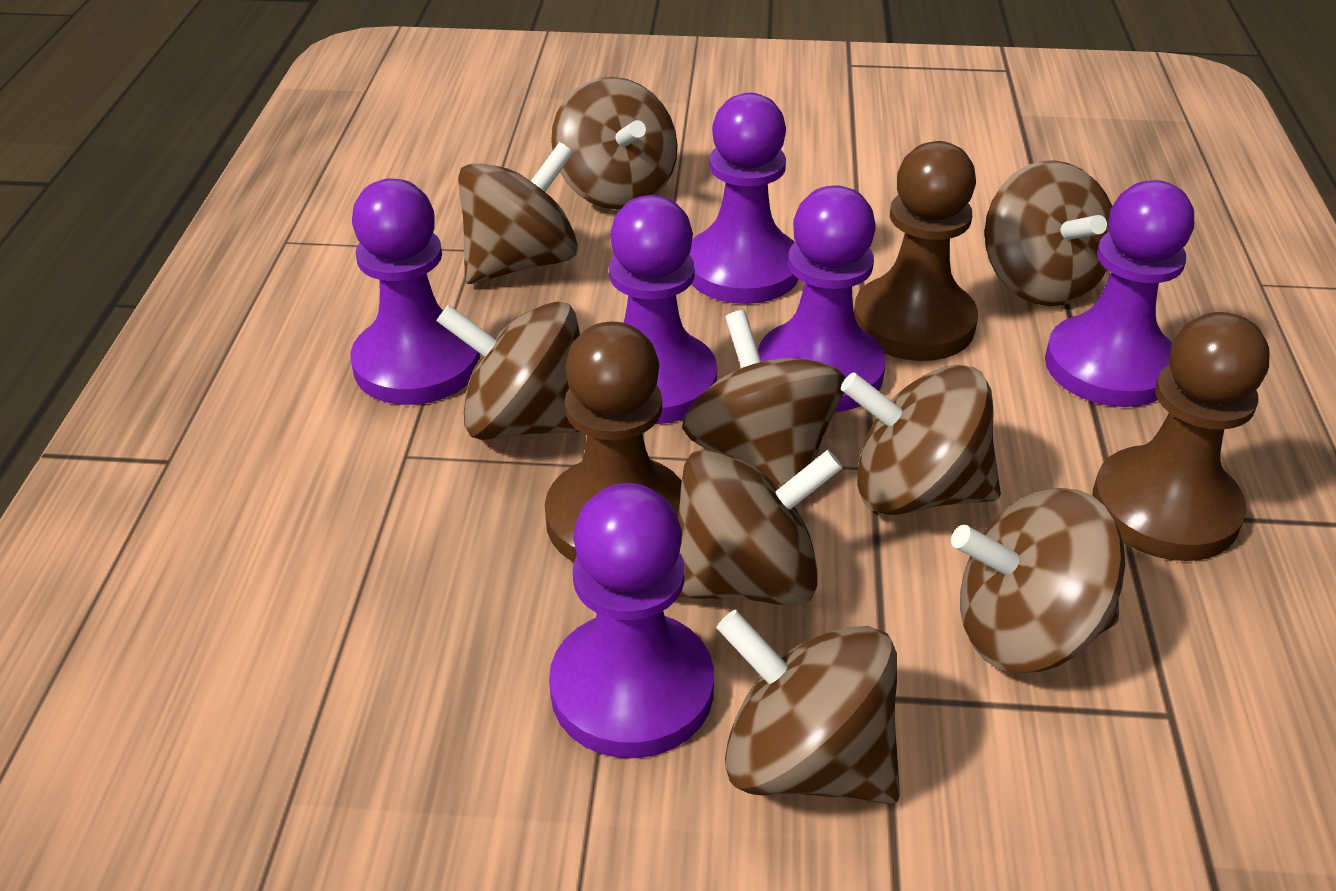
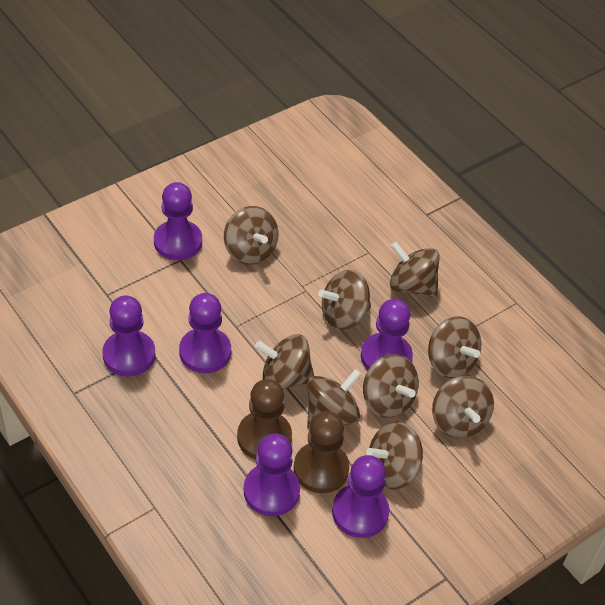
brown pawn: 3 -> 2

